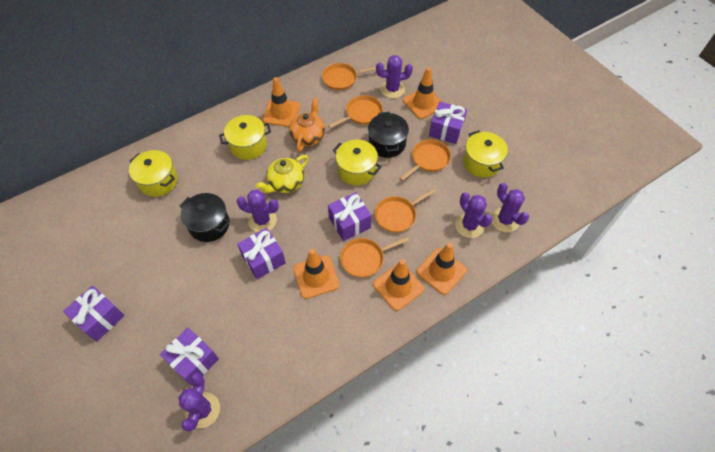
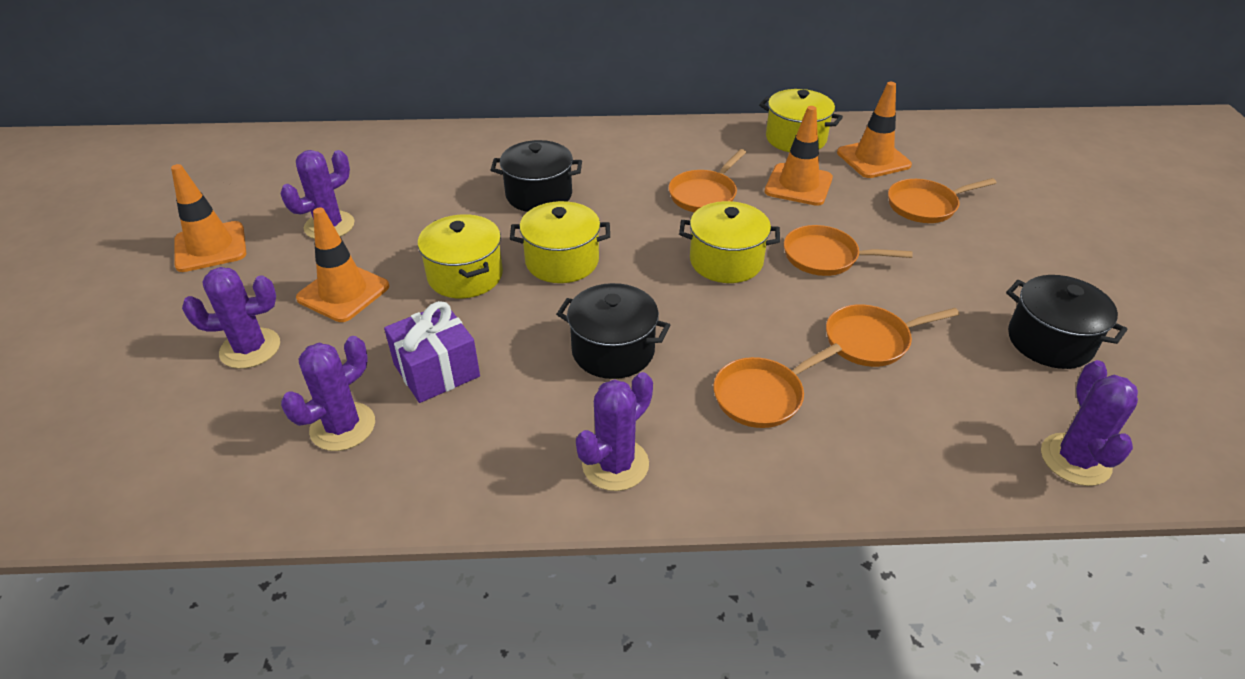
black pot: 2 -> 3
orange teapot: 1 -> 0
orange traffic cone: 5 -> 4
purple gift: 5 -> 1
yellow teapot: 1 -> 0

